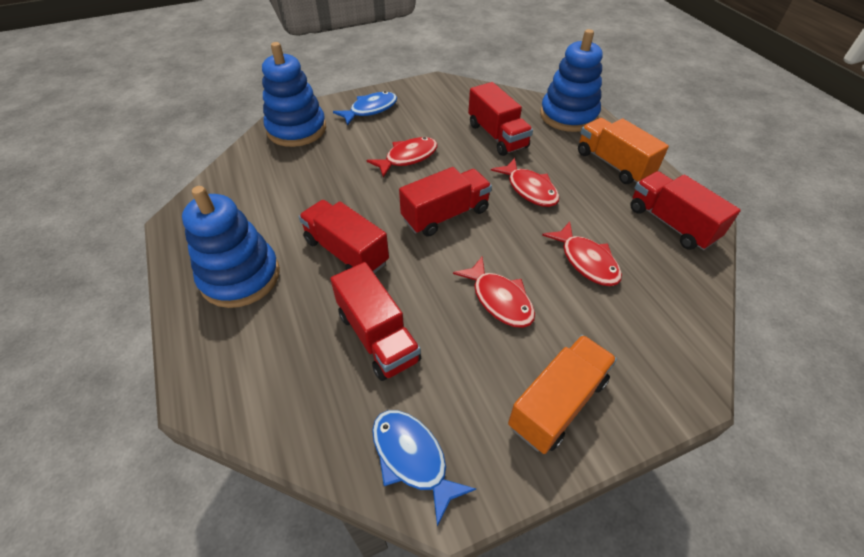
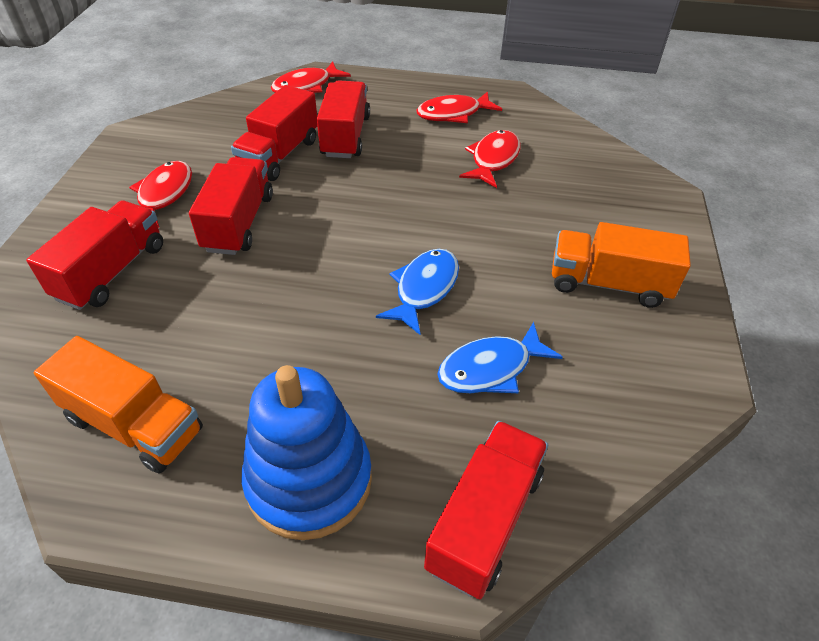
blue stacking toy: 3 -> 1

